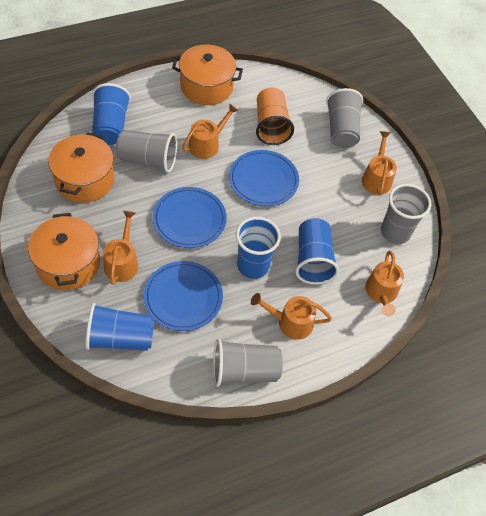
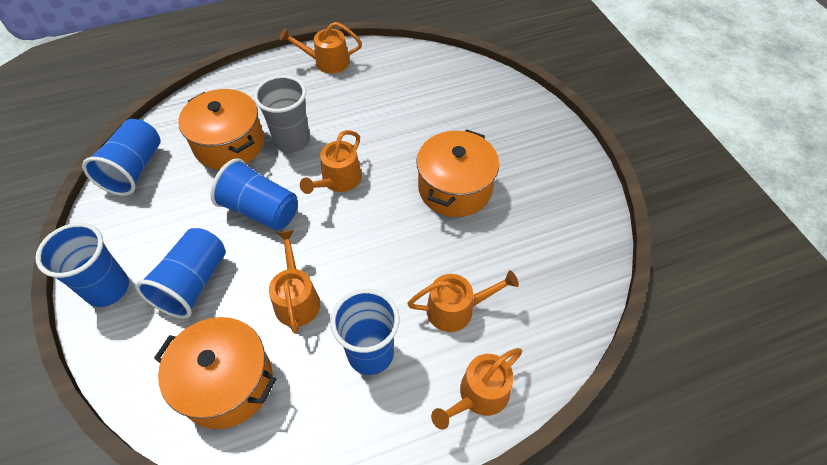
blue cup: 4 -> 5
blue plate: 3 -> 0
grey cup: 4 -> 1
orange cup: 1 -> 0

